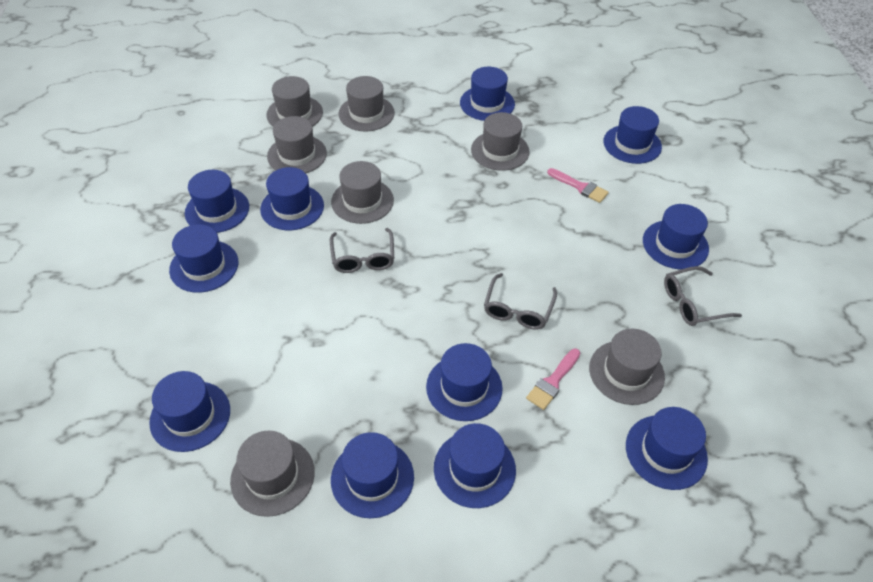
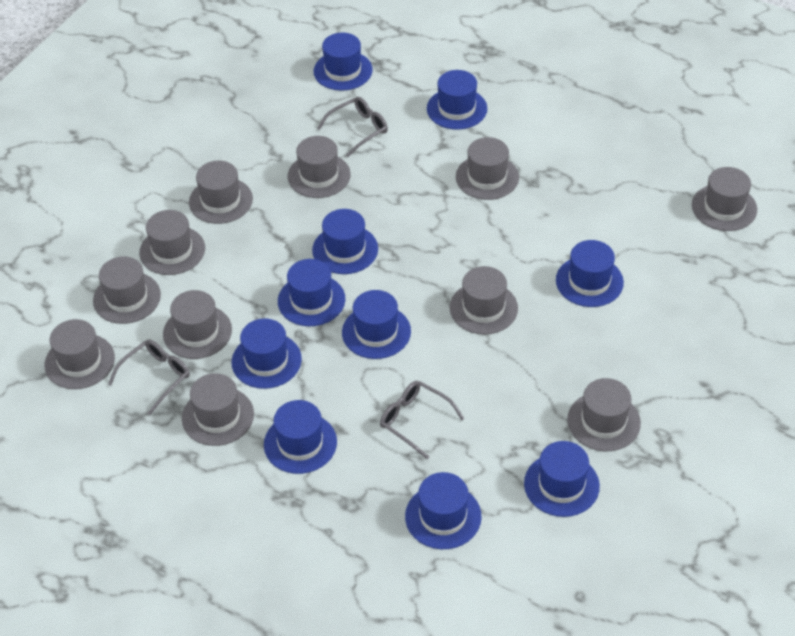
blue hat: 11 -> 10
grey hat: 7 -> 11
pink brush: 2 -> 0

